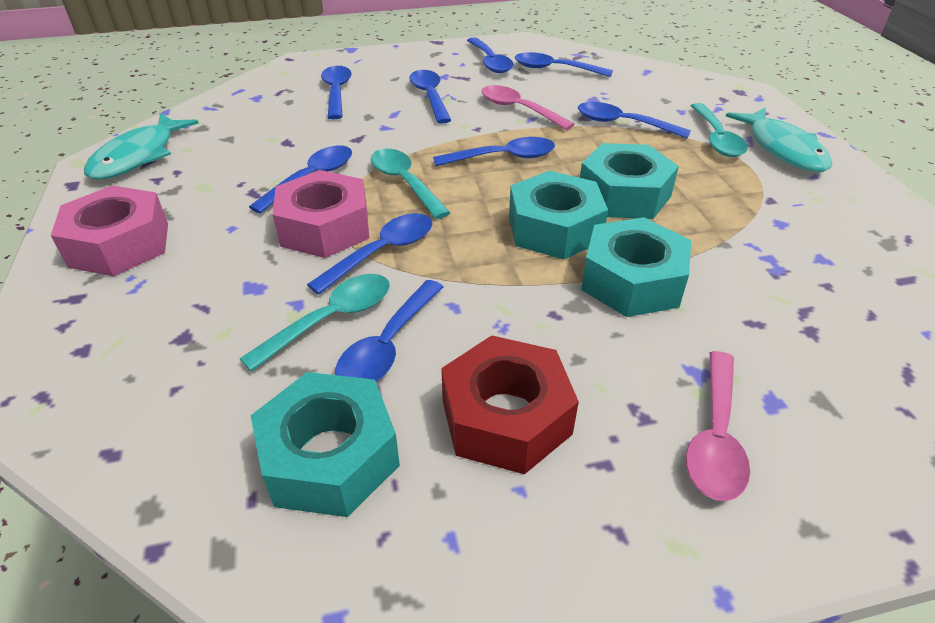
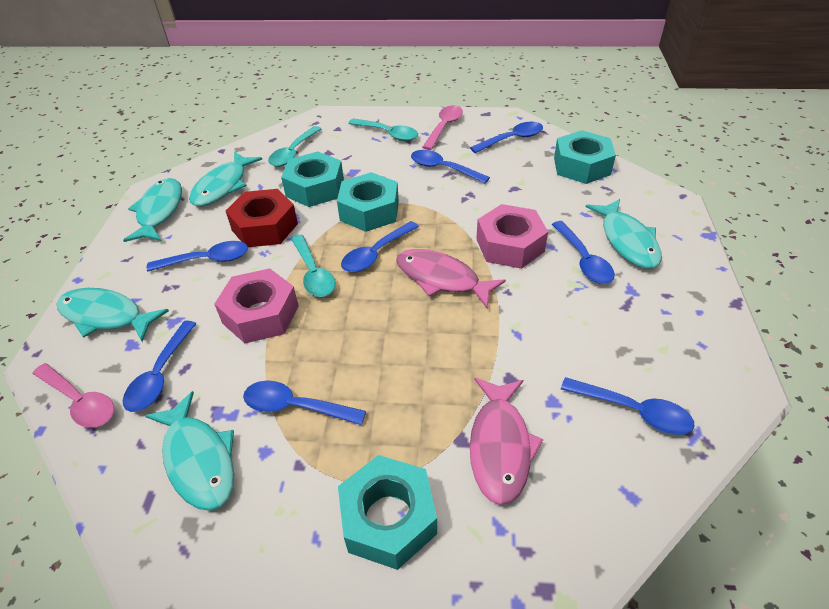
blue spoon: 9 -> 8
pink fish: 0 -> 2
turquoise fish: 2 -> 5

